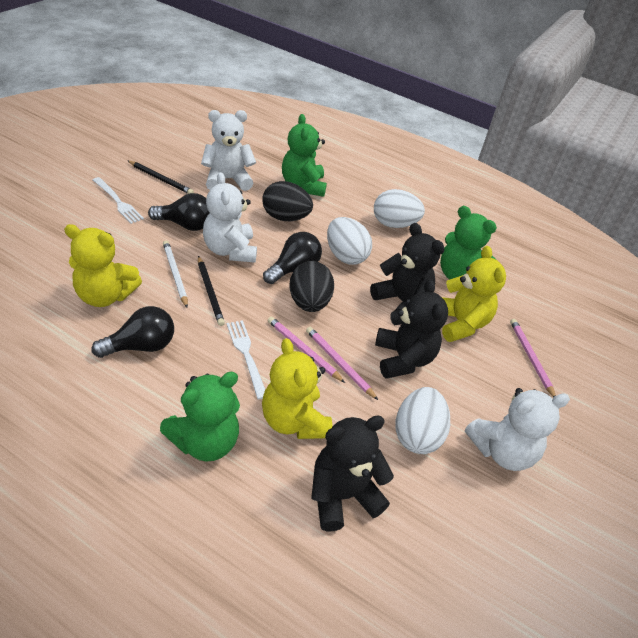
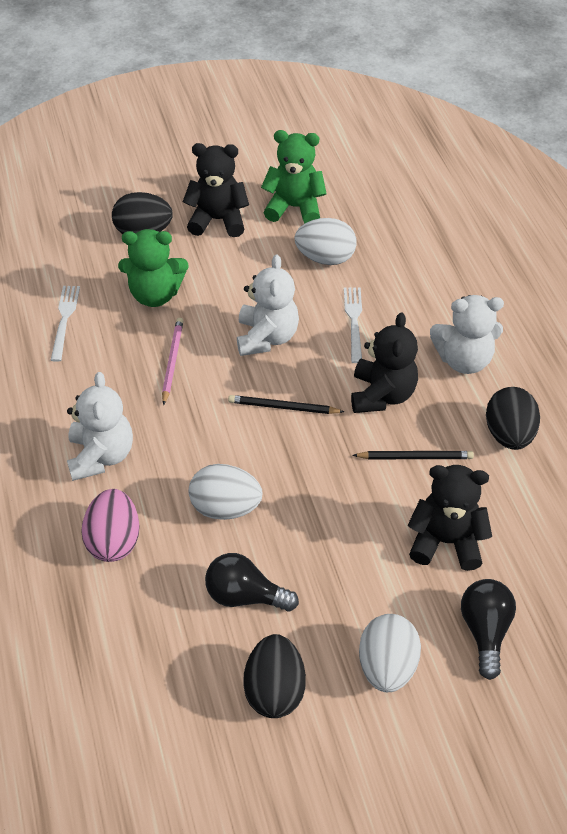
black egg: 2 -> 3
black light bulb: 3 -> 2
green teddy bear: 3 -> 2
pink egg: 0 -> 1
pink pencil: 3 -> 1
white pencil: 1 -> 0
yellow teddy bear: 3 -> 0

